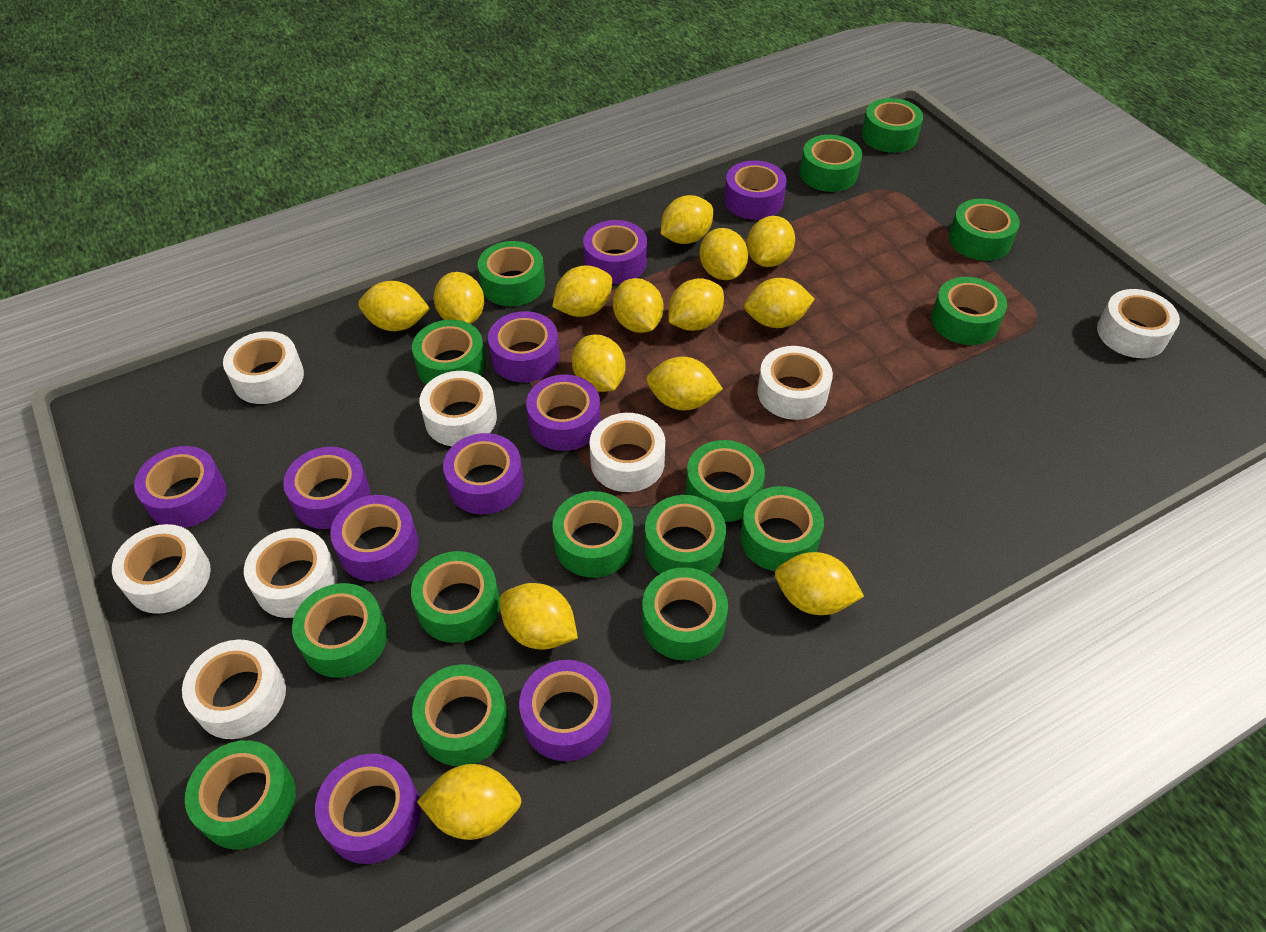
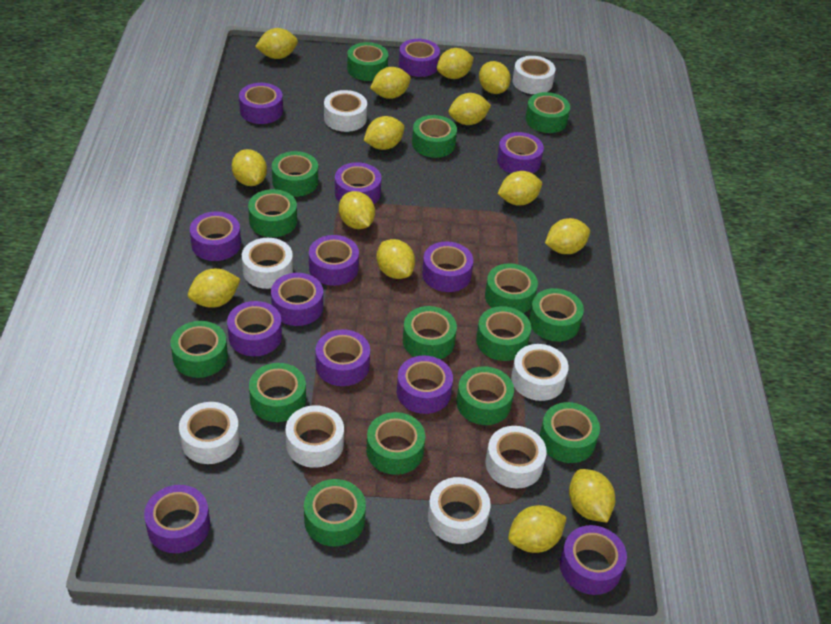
purple tape: 10 -> 13

